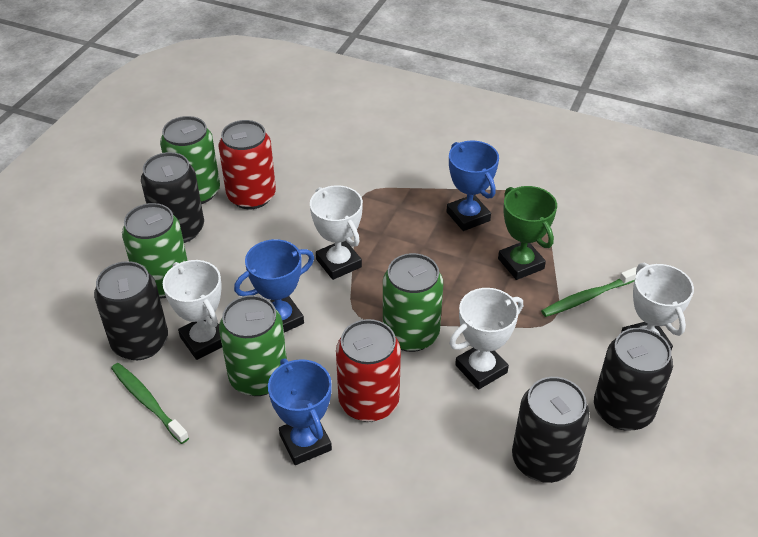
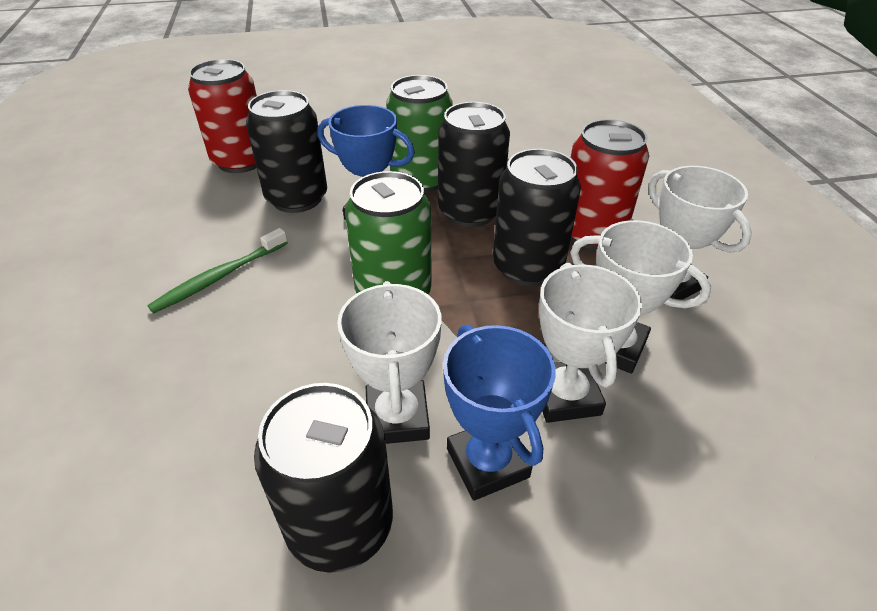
blue trophy: 3 -> 2
green can: 4 -> 2
green toothbrush: 2 -> 1
green trophy: 1 -> 0

